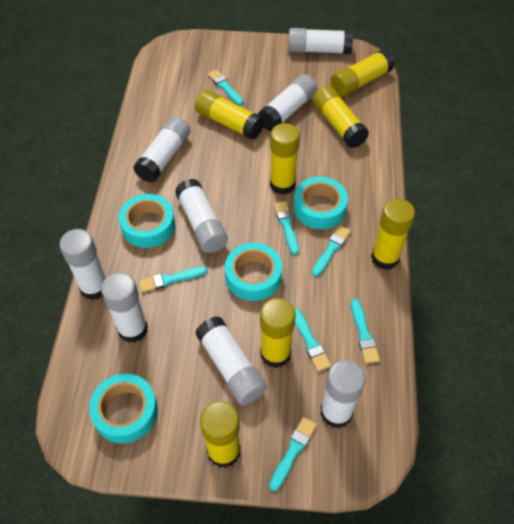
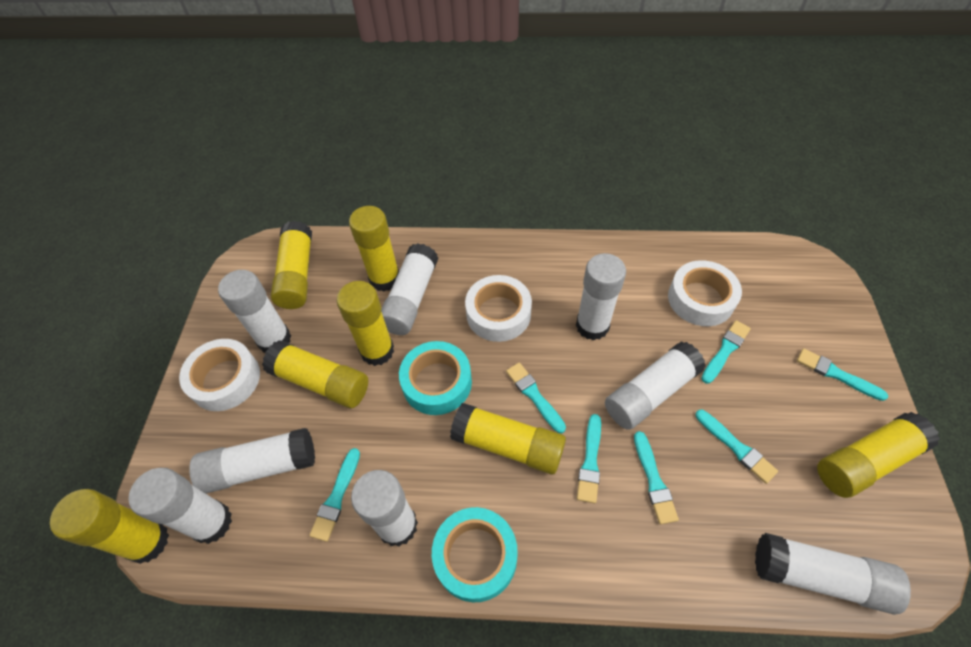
turquoise tape: 4 -> 2
white tape: 0 -> 3

